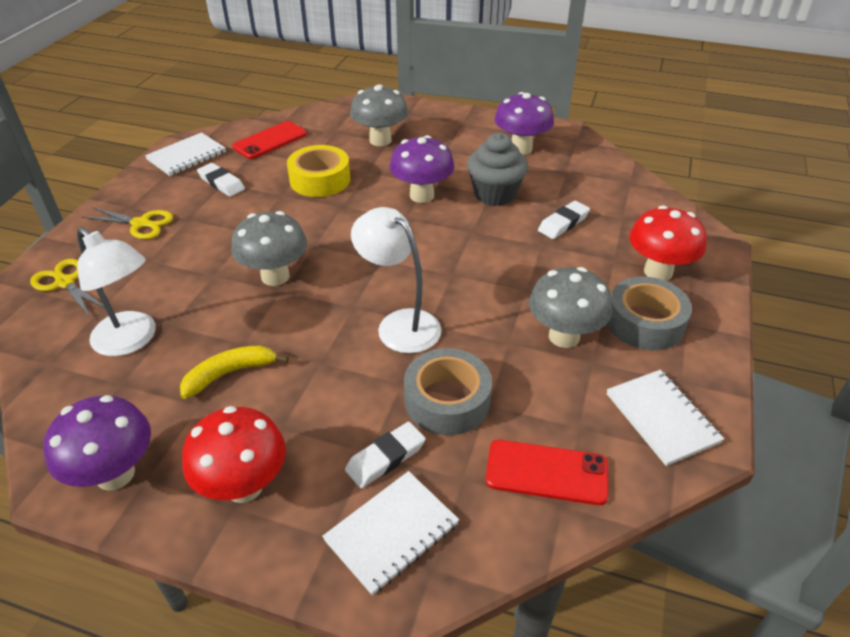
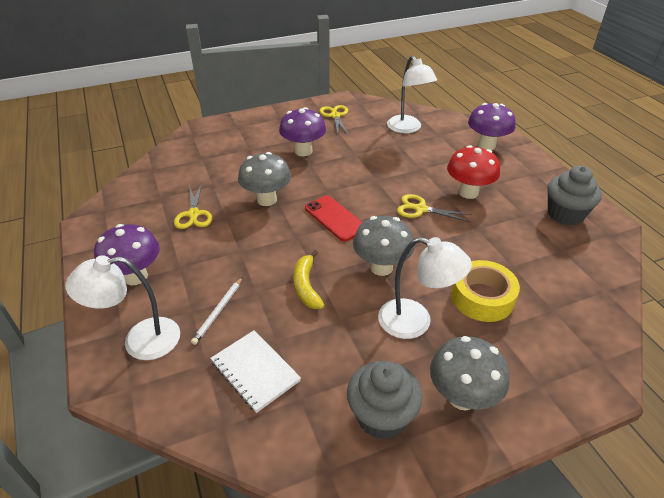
grey cupcake: 1 -> 2
grey tape: 2 -> 0
red mushroom: 2 -> 1
red phone: 2 -> 1
white eraser: 3 -> 0
white lamp: 2 -> 3
white notebook: 3 -> 1
white pencil: 0 -> 1
yellow scissors: 2 -> 3

